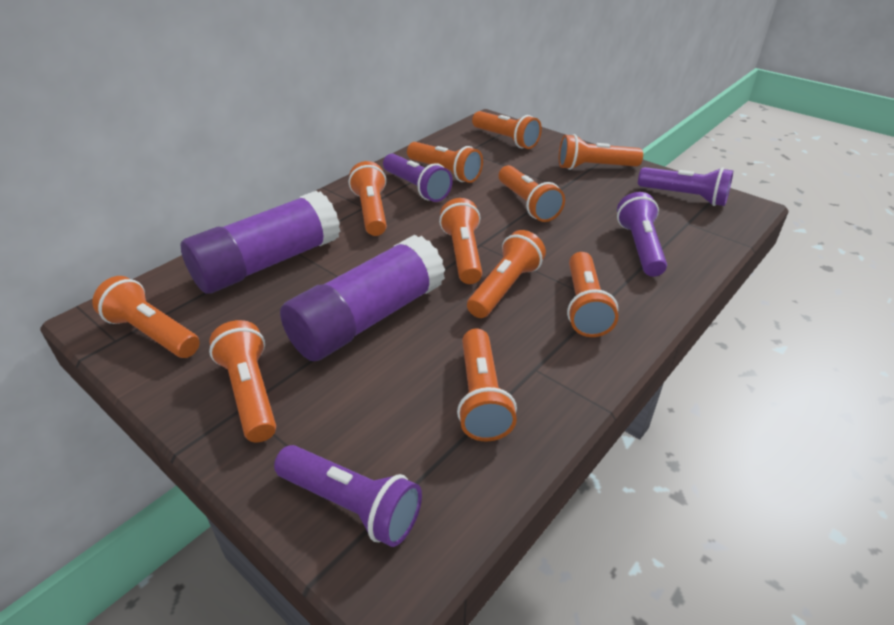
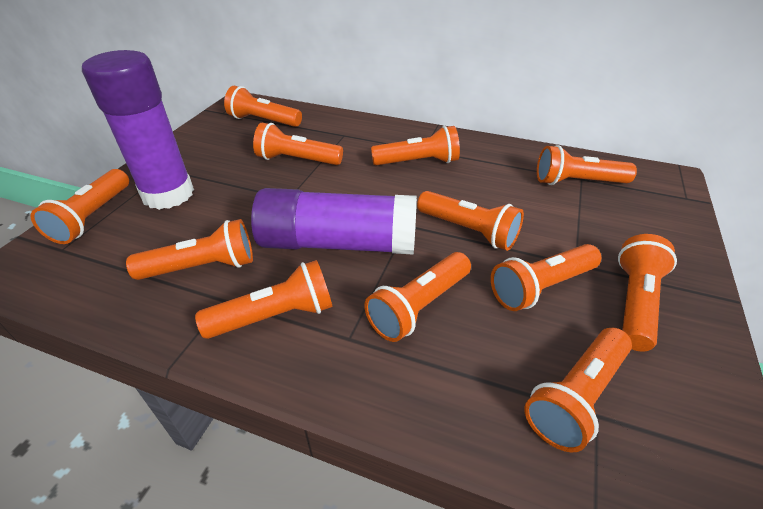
orange flashlight: 11 -> 12
purple flashlight: 4 -> 0

